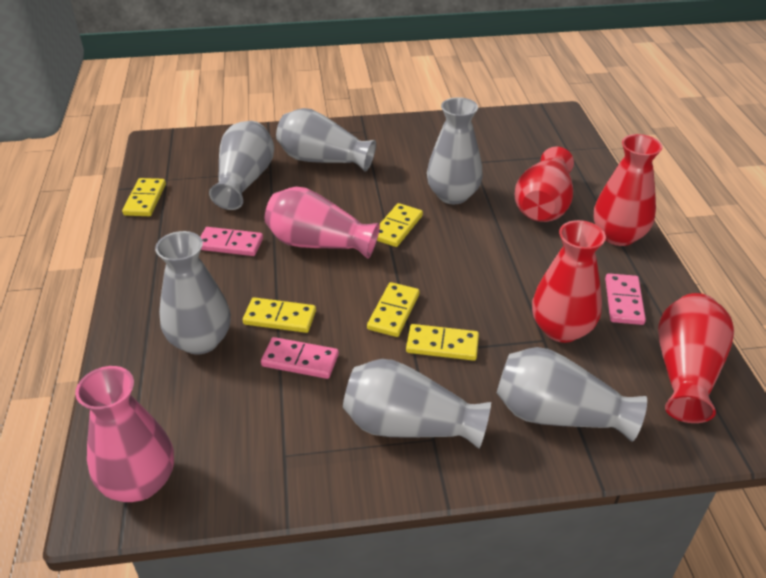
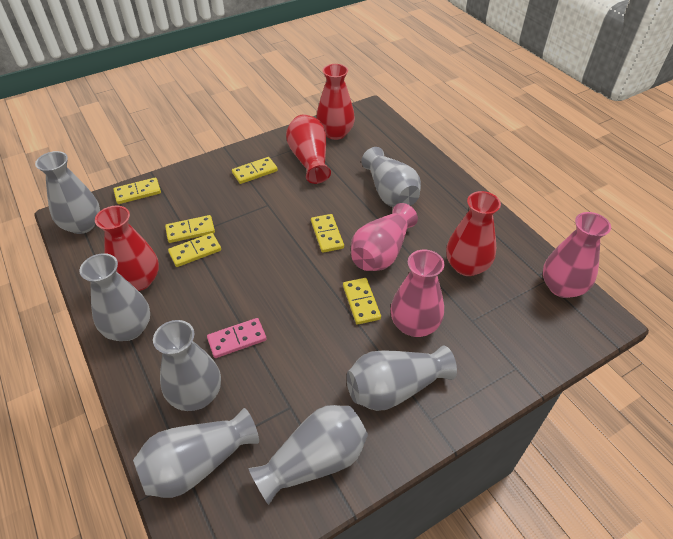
grey vase: 6 -> 7
pink domino: 3 -> 1
pink vase: 2 -> 3
yellow domino: 5 -> 6

